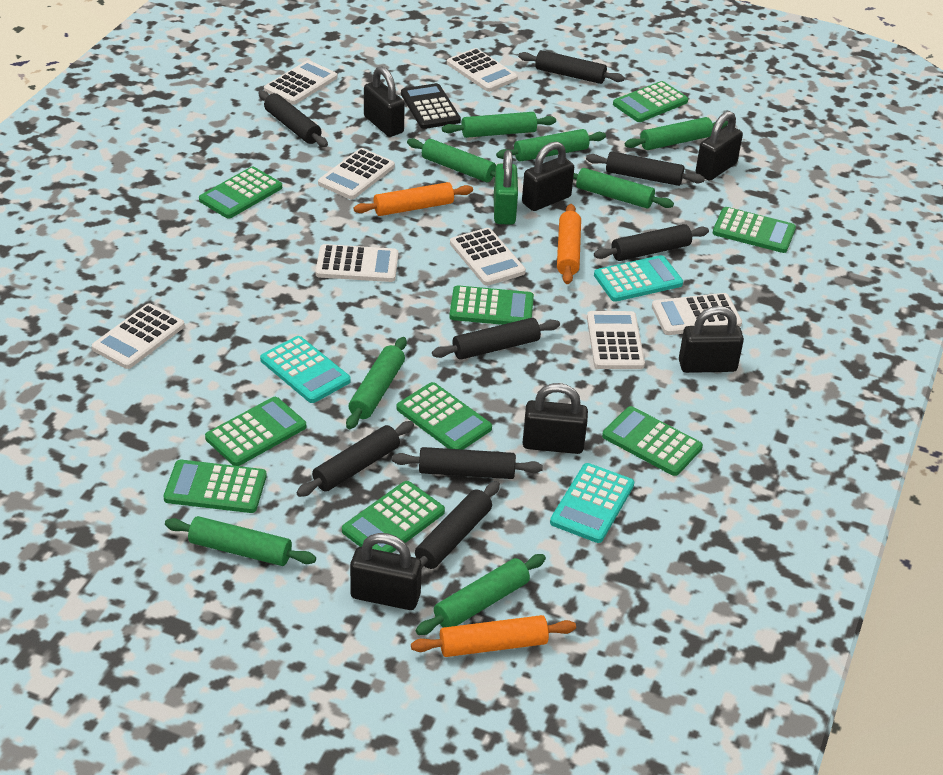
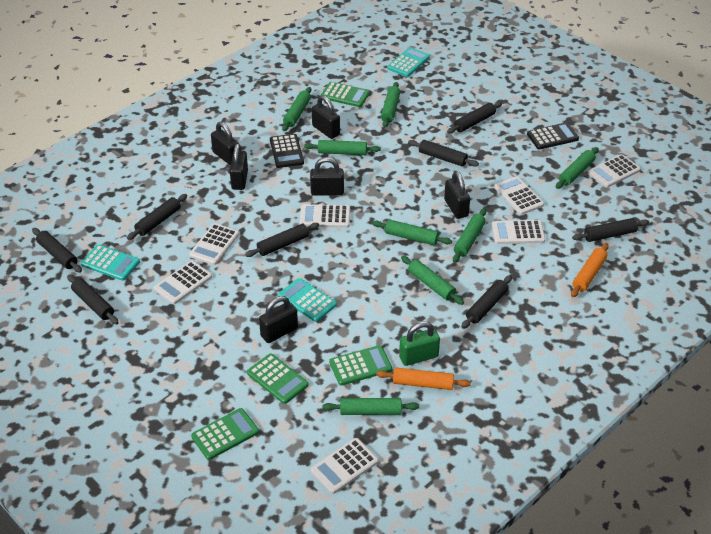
black calculator: 1 -> 2
green calculator: 9 -> 4
orange rolling pin: 3 -> 2
white calculator: 8 -> 7

